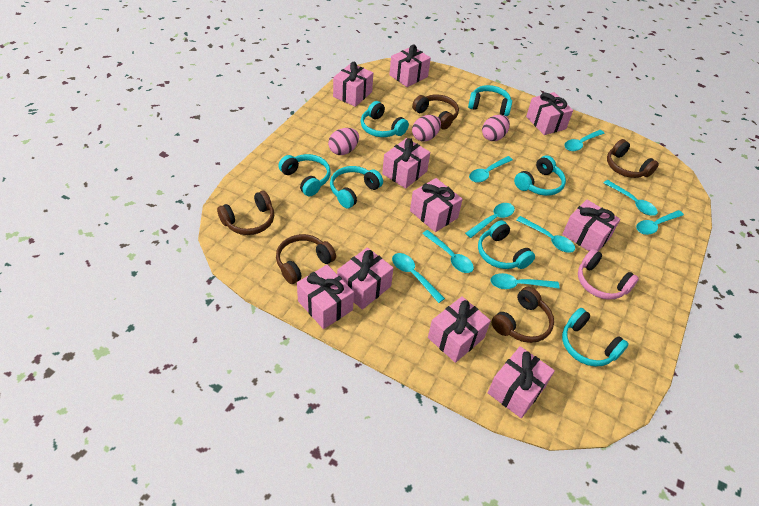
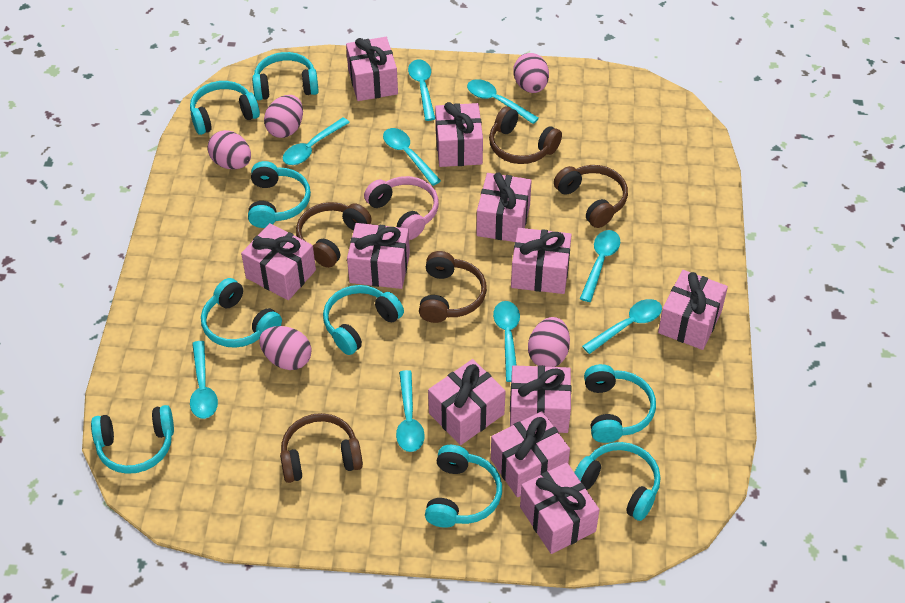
pink egg: 3 -> 5
pink gift: 10 -> 11
turquoise headphones: 7 -> 9

